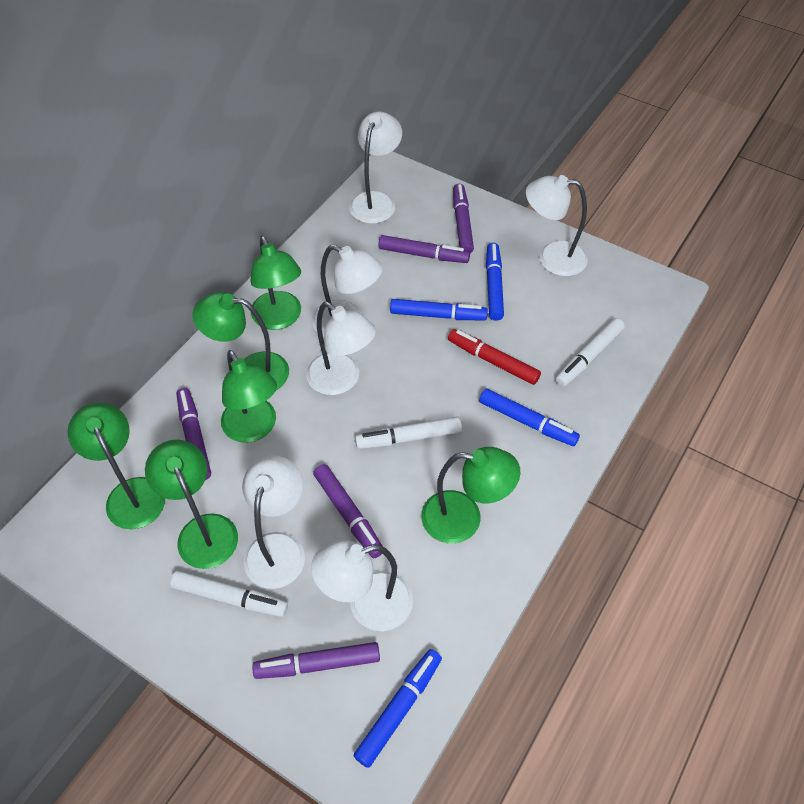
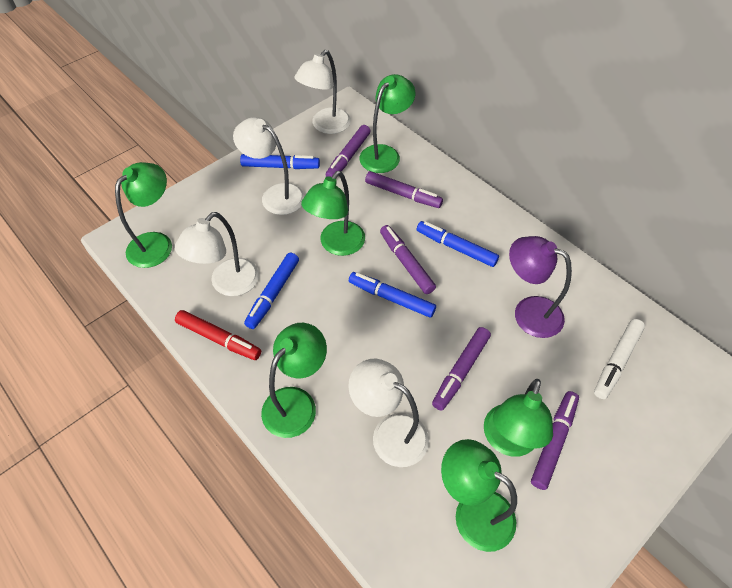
purple lamp: 0 -> 1
white lamp: 6 -> 4
white marker: 3 -> 1

